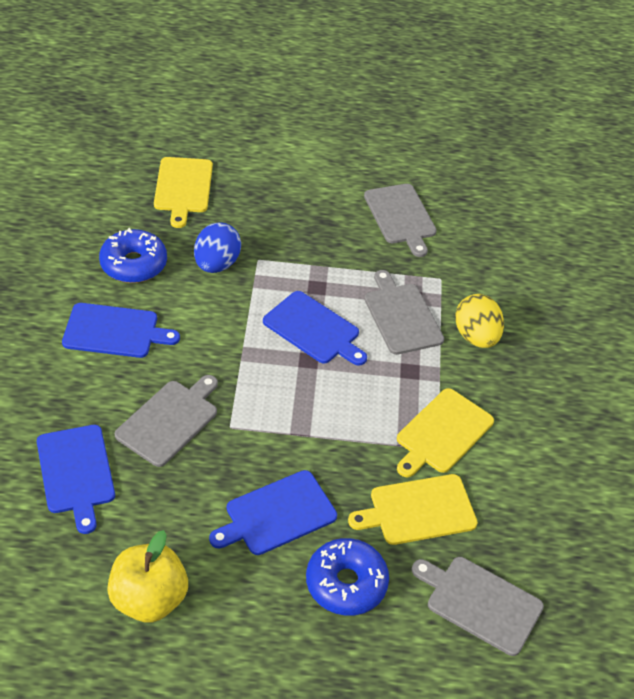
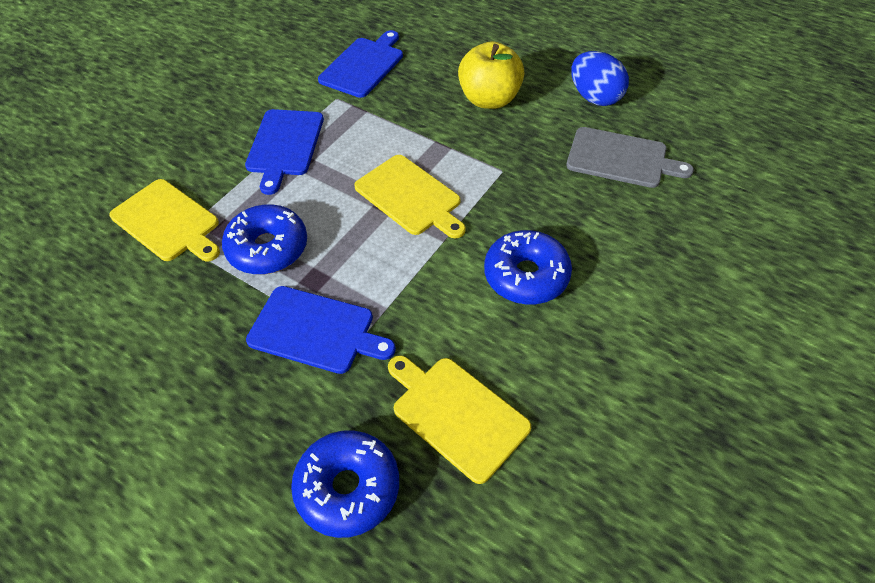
blue cutting board: 4 -> 3
blue donut: 2 -> 3
grey cutting board: 4 -> 1
yellow egg: 1 -> 0

